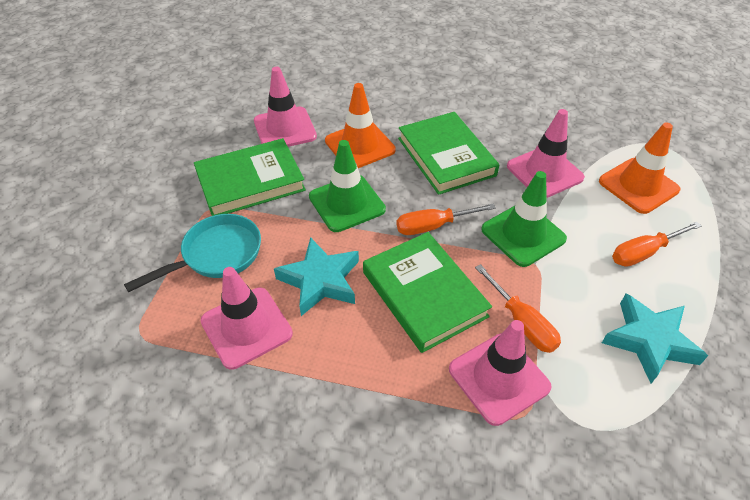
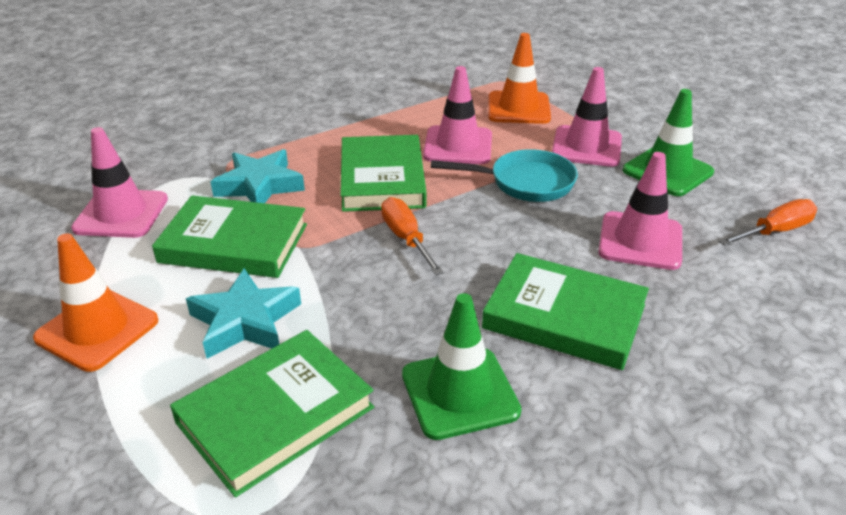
green book: 3 -> 4
orange screwdriver: 3 -> 2

